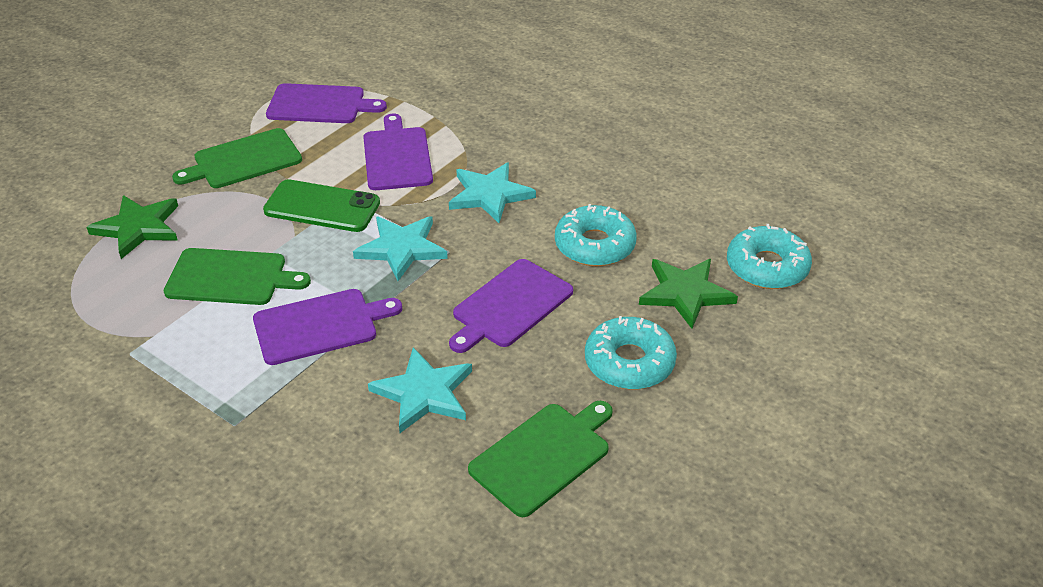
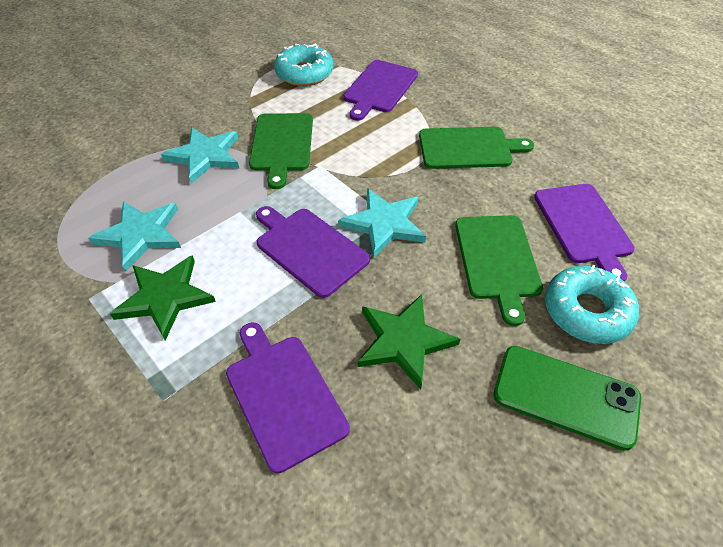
turquoise donut: 3 -> 2

